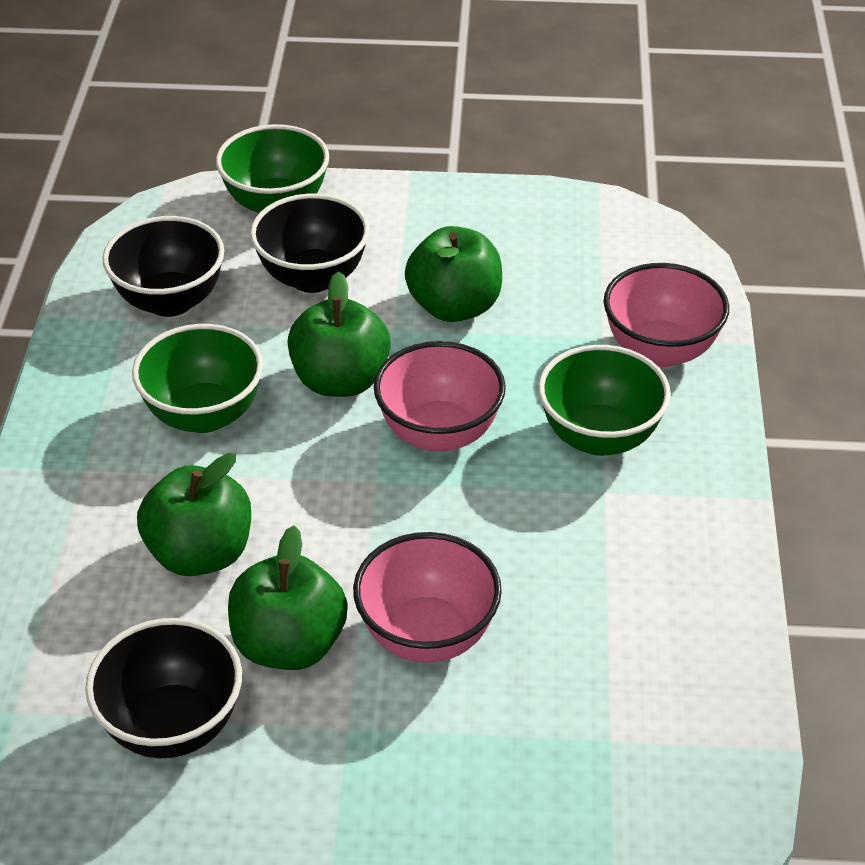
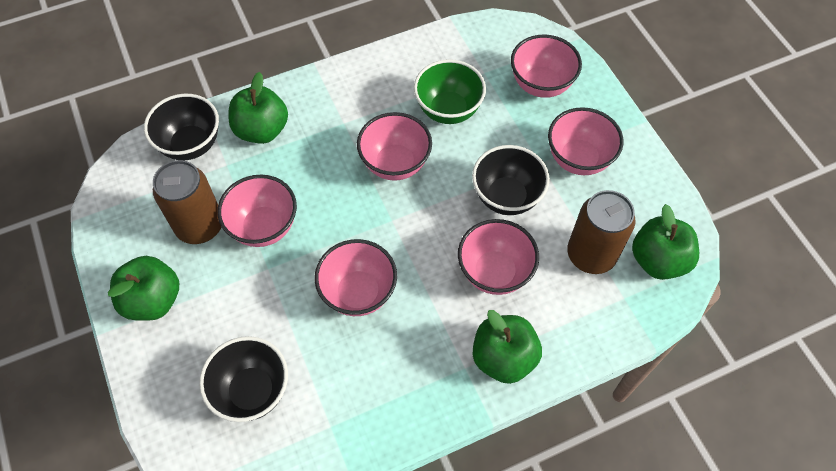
brown can: 0 -> 2
green bowl: 3 -> 1
pink bowl: 3 -> 6

